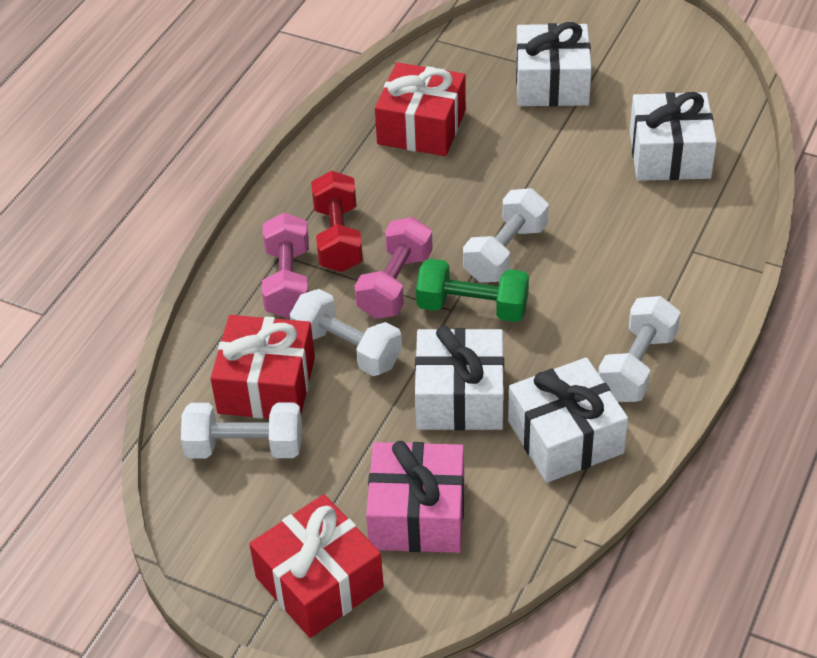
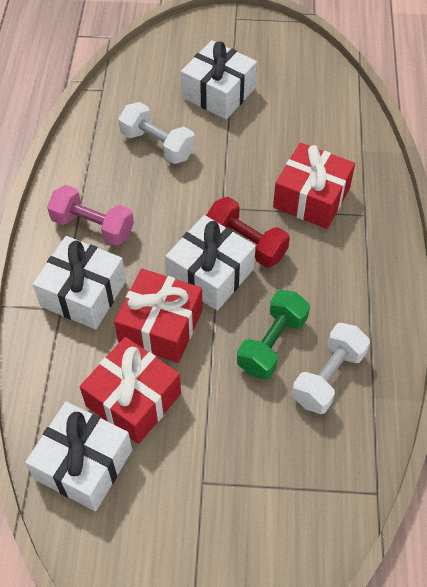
pink dumbbell: 2 -> 1
pink gift: 1 -> 0
white dumbbell: 4 -> 2

